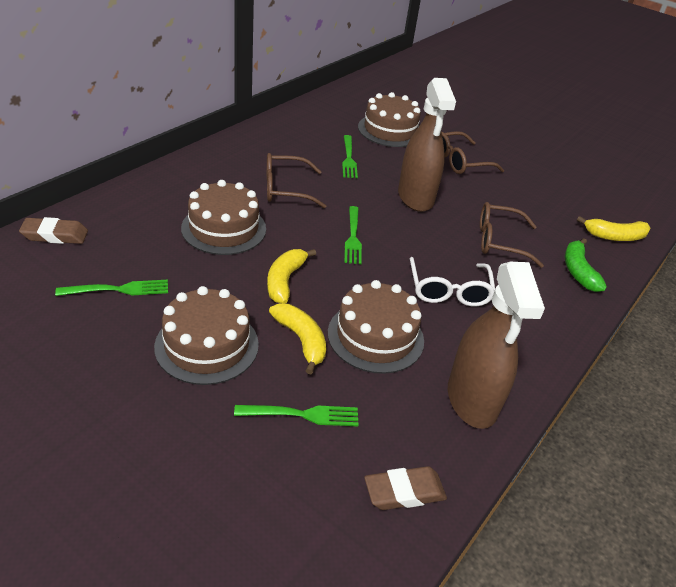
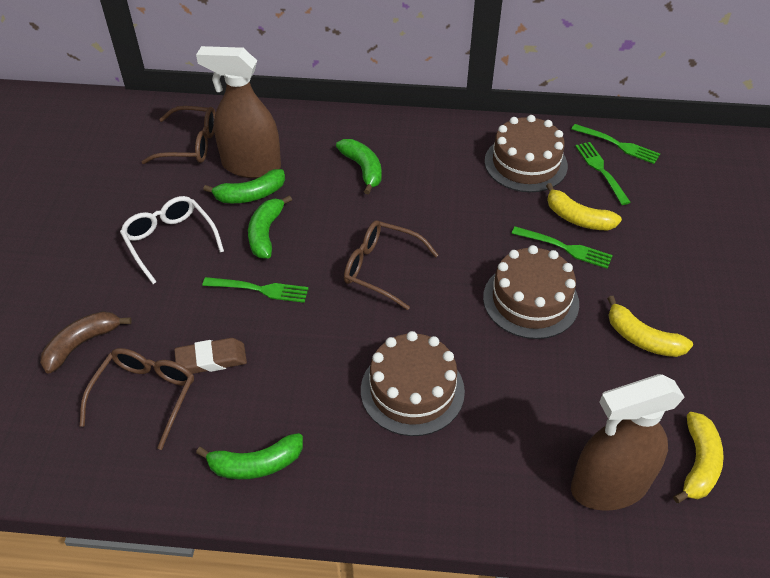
brown banana: 0 -> 1
brown cake: 4 -> 3
brown eraser: 2 -> 1
green banana: 1 -> 4

